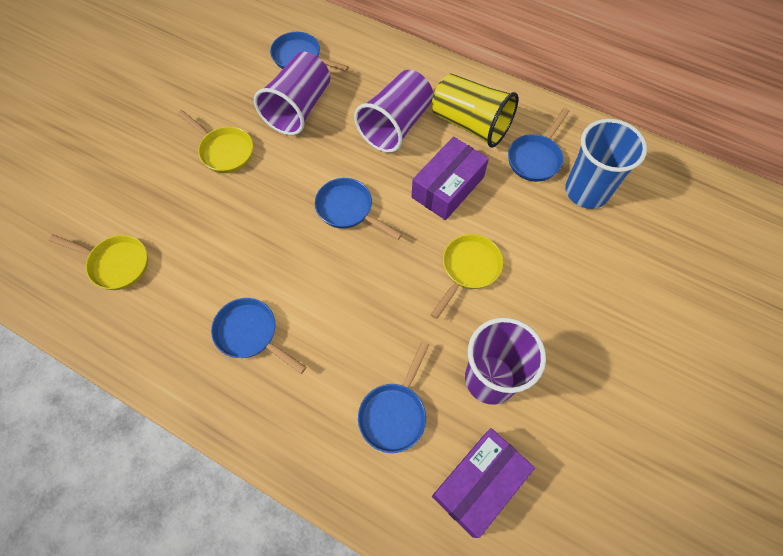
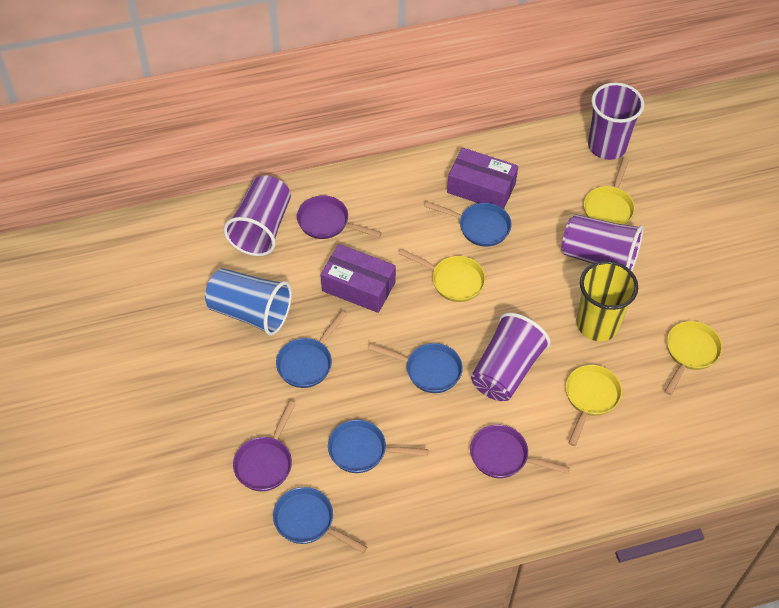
purple cup: 3 -> 4
purple pan: 0 -> 3
yellow pan: 3 -> 4

